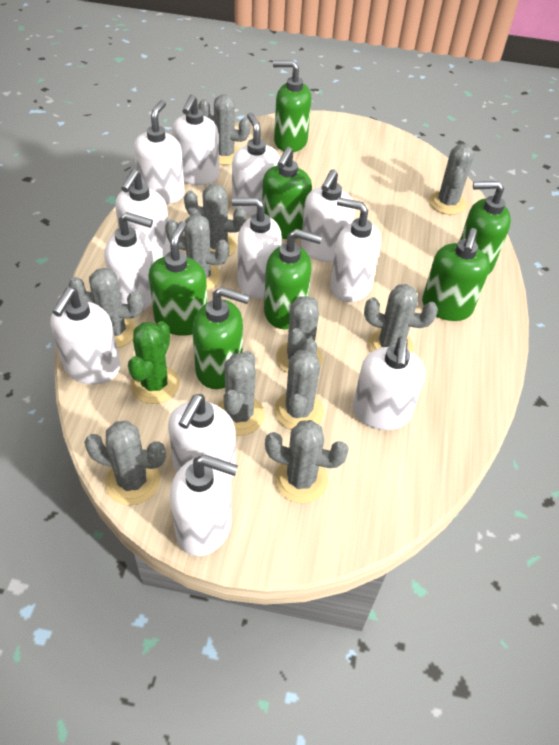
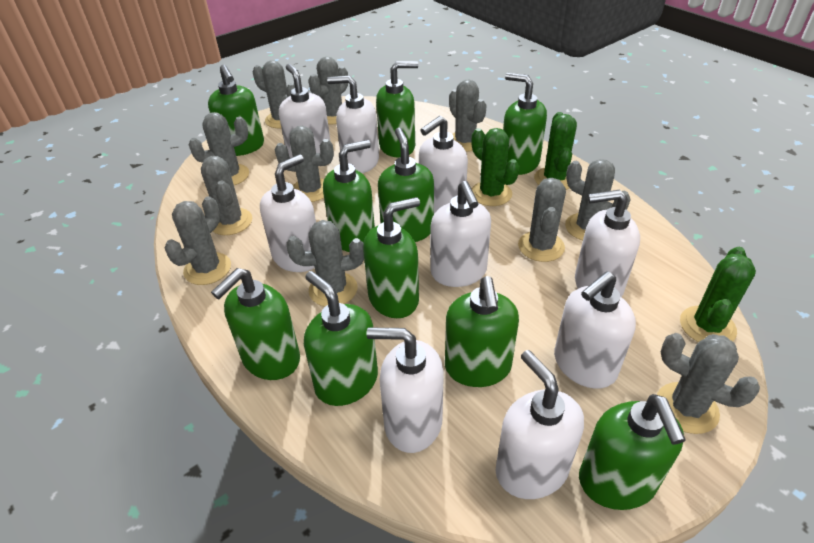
green cactus: 1 -> 3
green soap dispenser: 7 -> 10
white soap dispenser: 12 -> 9

